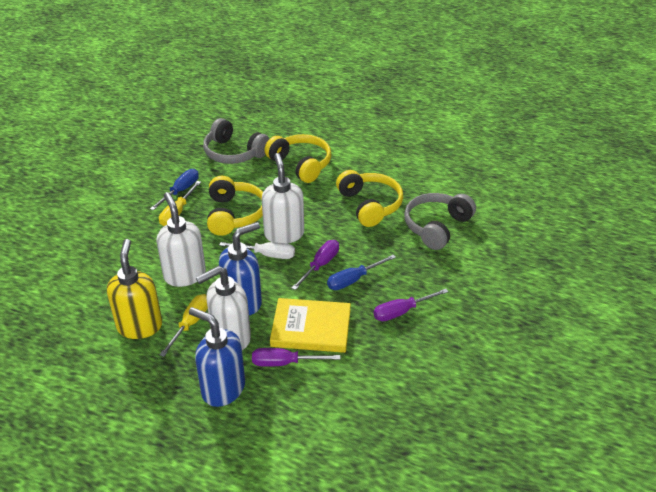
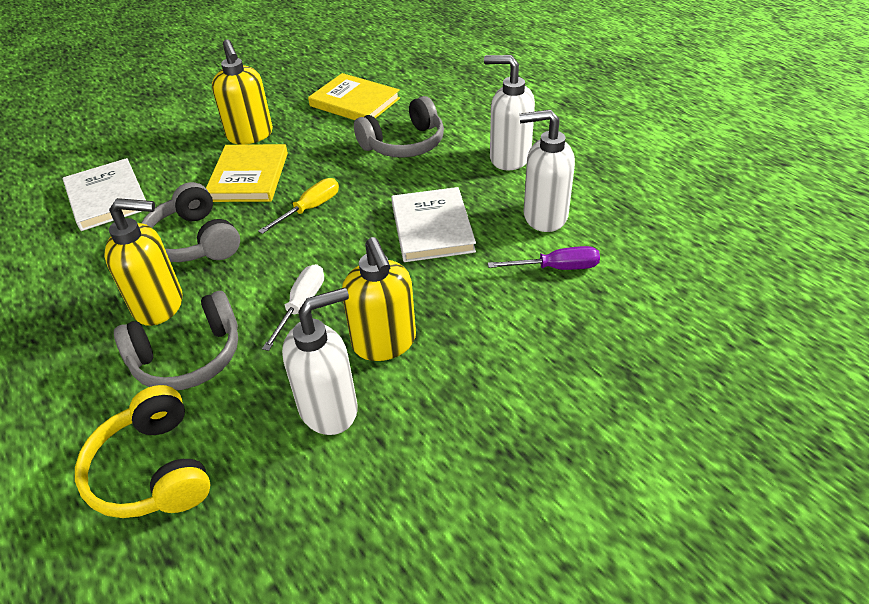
blue screwdriver: 2 -> 0
blue soap dispenser: 2 -> 0
grey headphones: 2 -> 3
purple screwdriver: 3 -> 1
white book: 0 -> 2
yellow book: 1 -> 2
yellow headphones: 3 -> 1
yellow screwdriver: 2 -> 1
yellow soap dispenser: 1 -> 3

